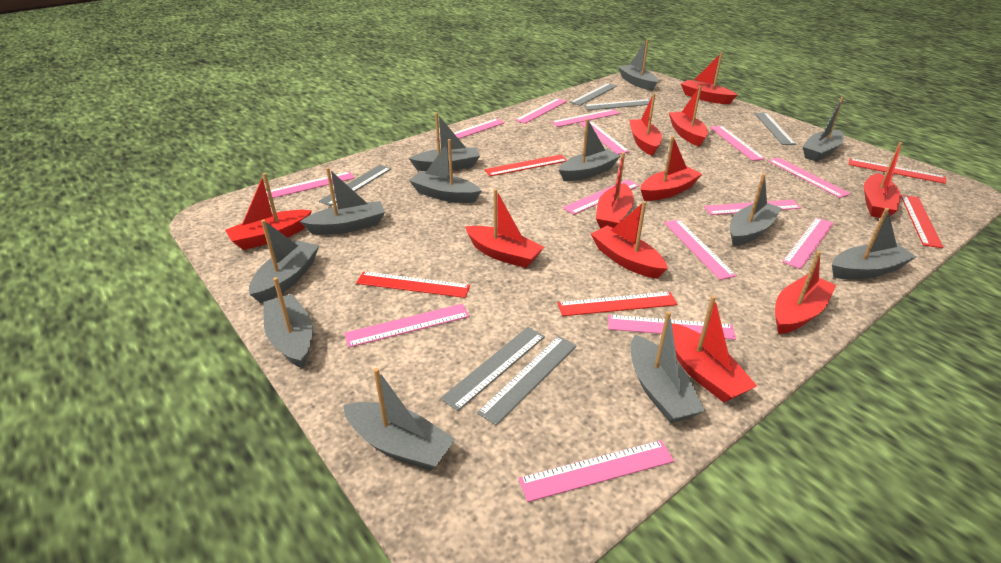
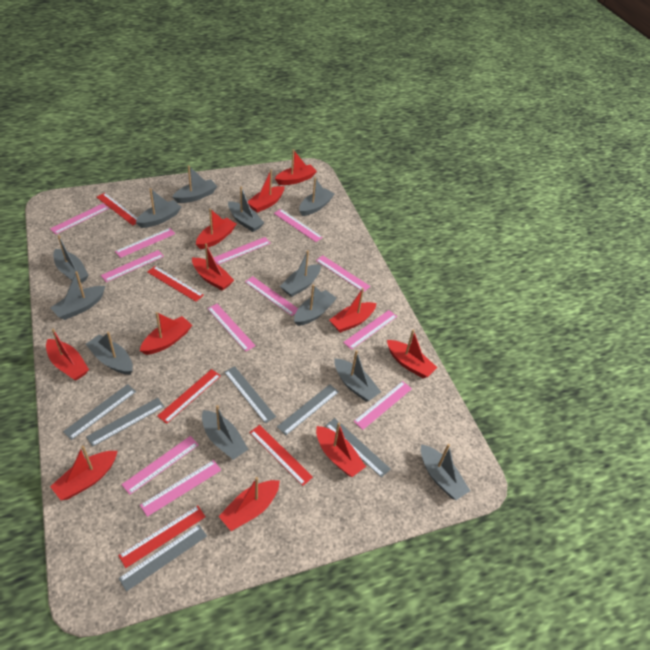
pink ruler: 14 -> 12

